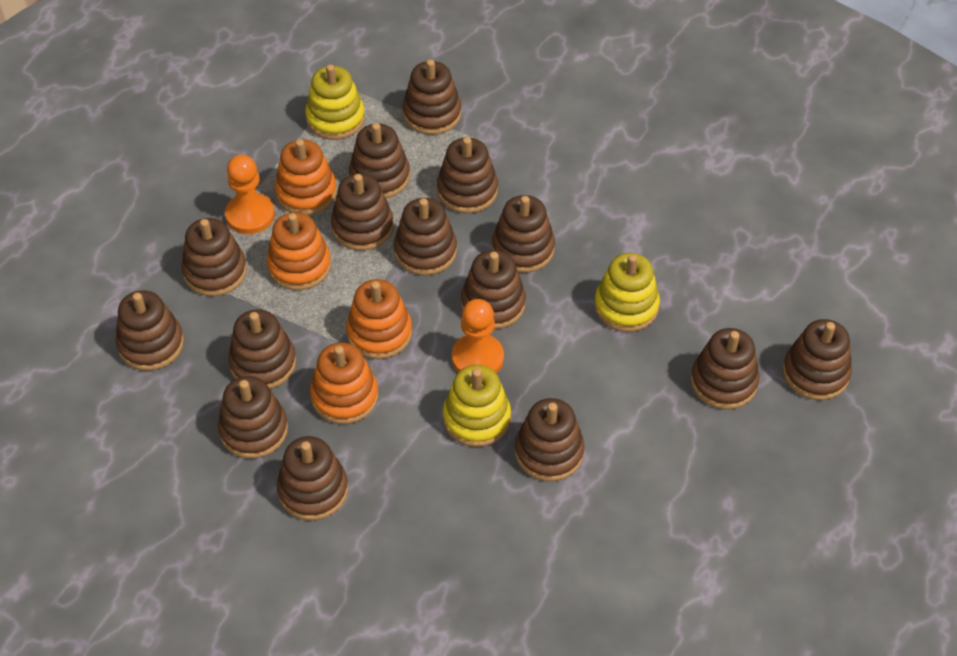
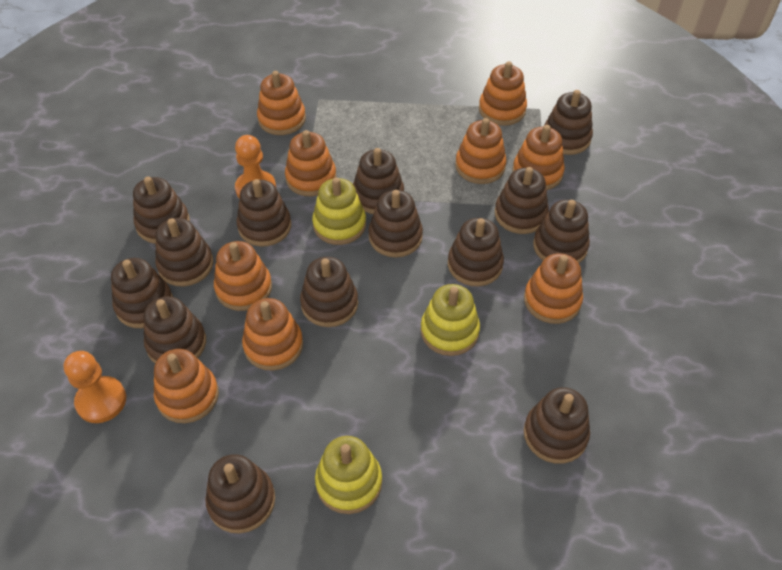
brown stacking toy: 15 -> 14
orange stacking toy: 4 -> 9

